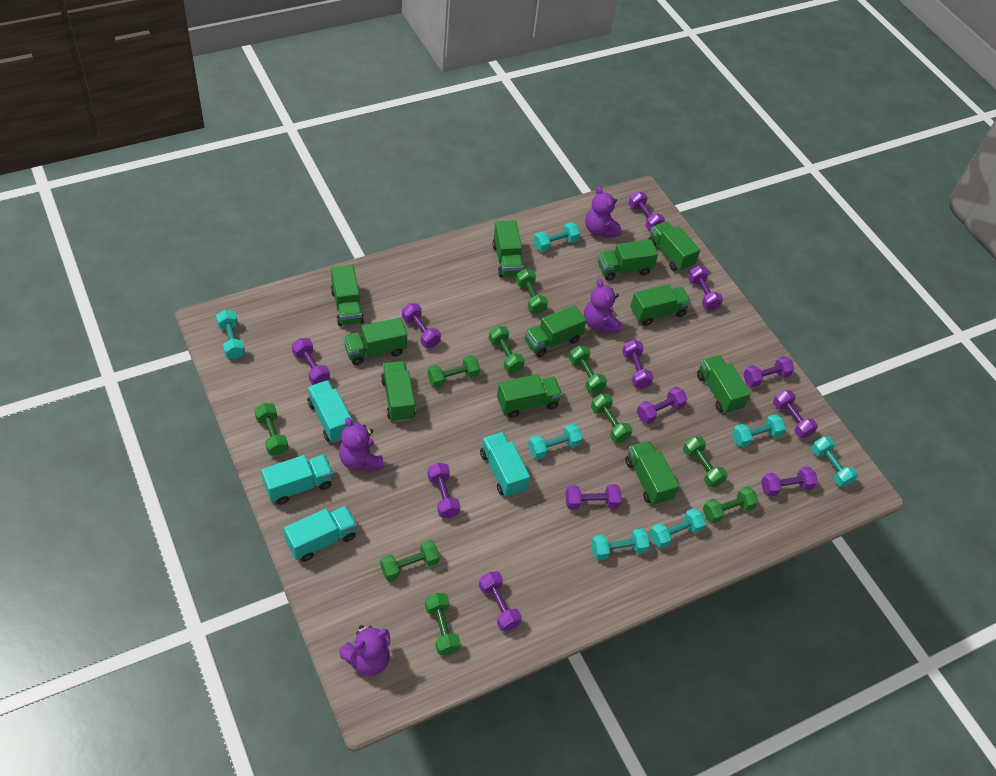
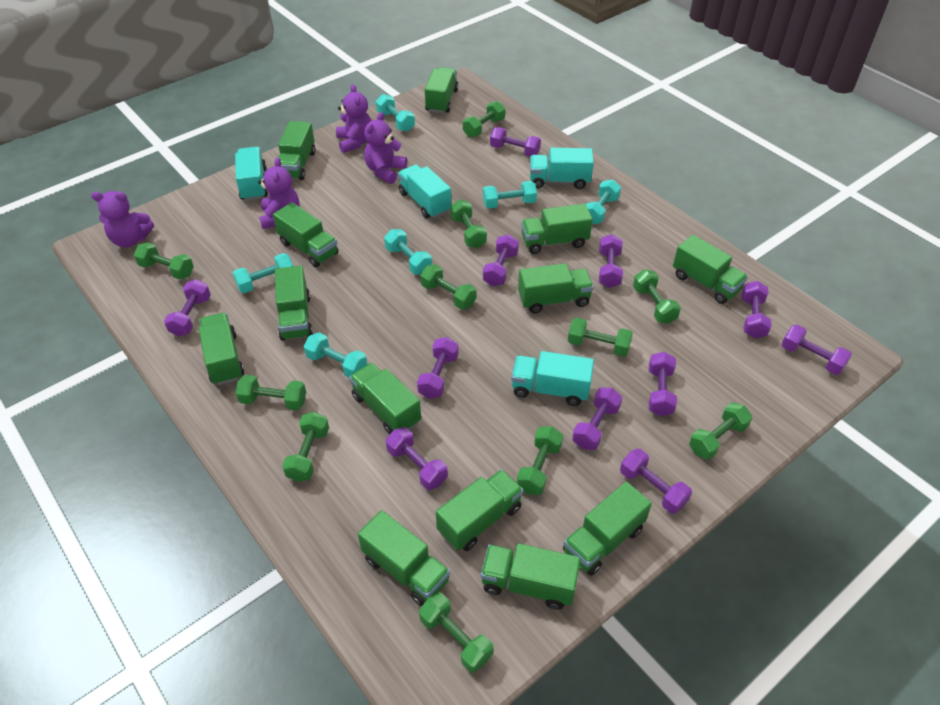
green dumbbell: 10 -> 11
green truck: 11 -> 13
purple dumbbell: 12 -> 11
turquoise dumbbell: 7 -> 6

